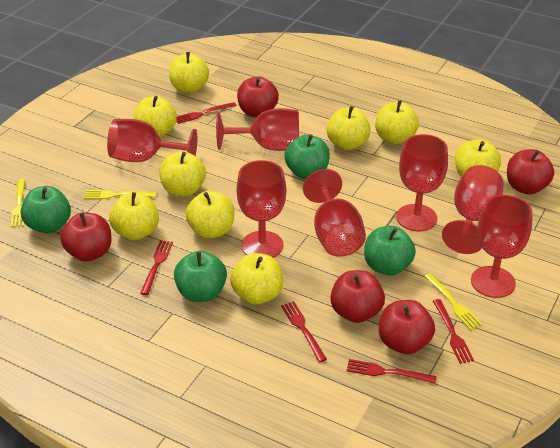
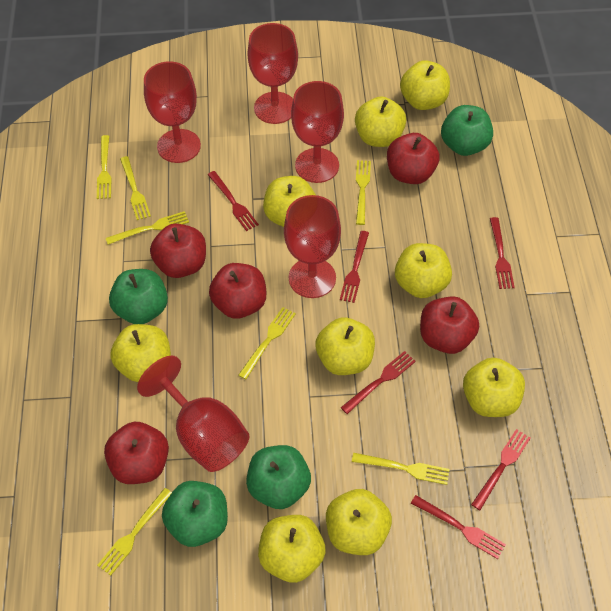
red fork: 5 -> 6
red goblet: 7 -> 5
yellow fork: 3 -> 7

